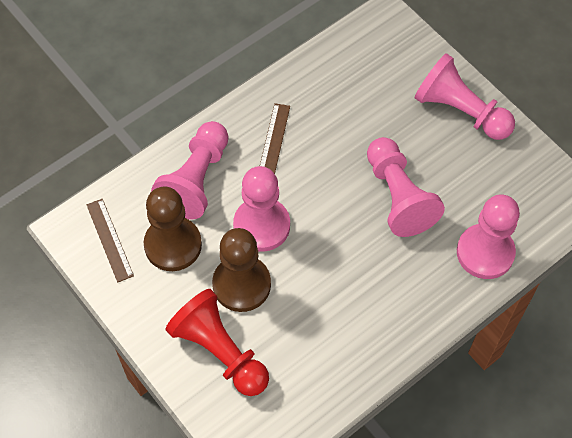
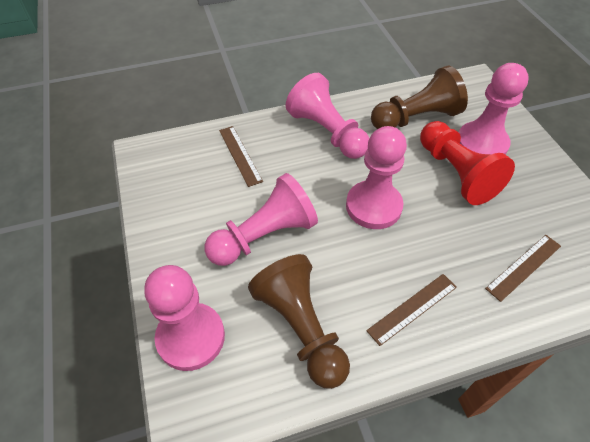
brown ruler: 2 -> 3

